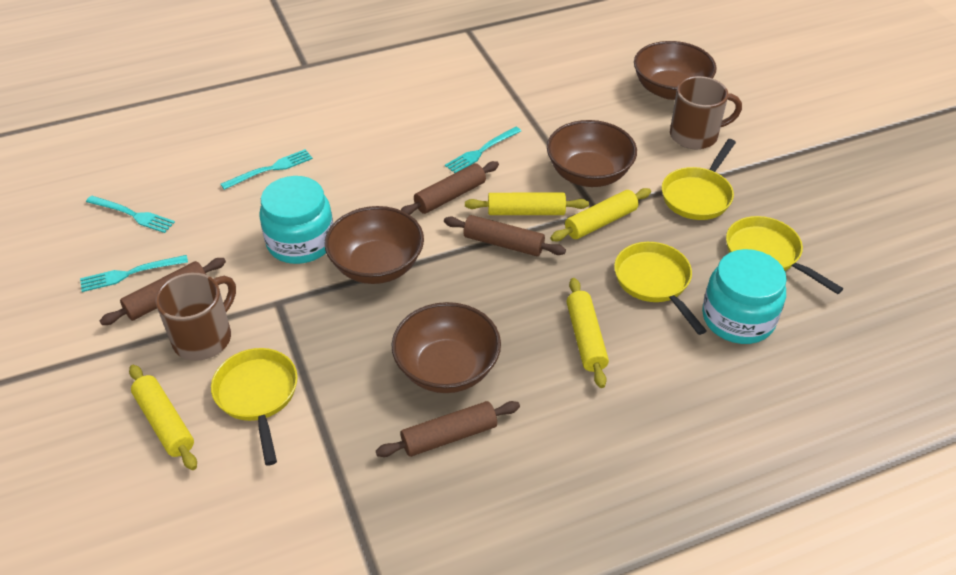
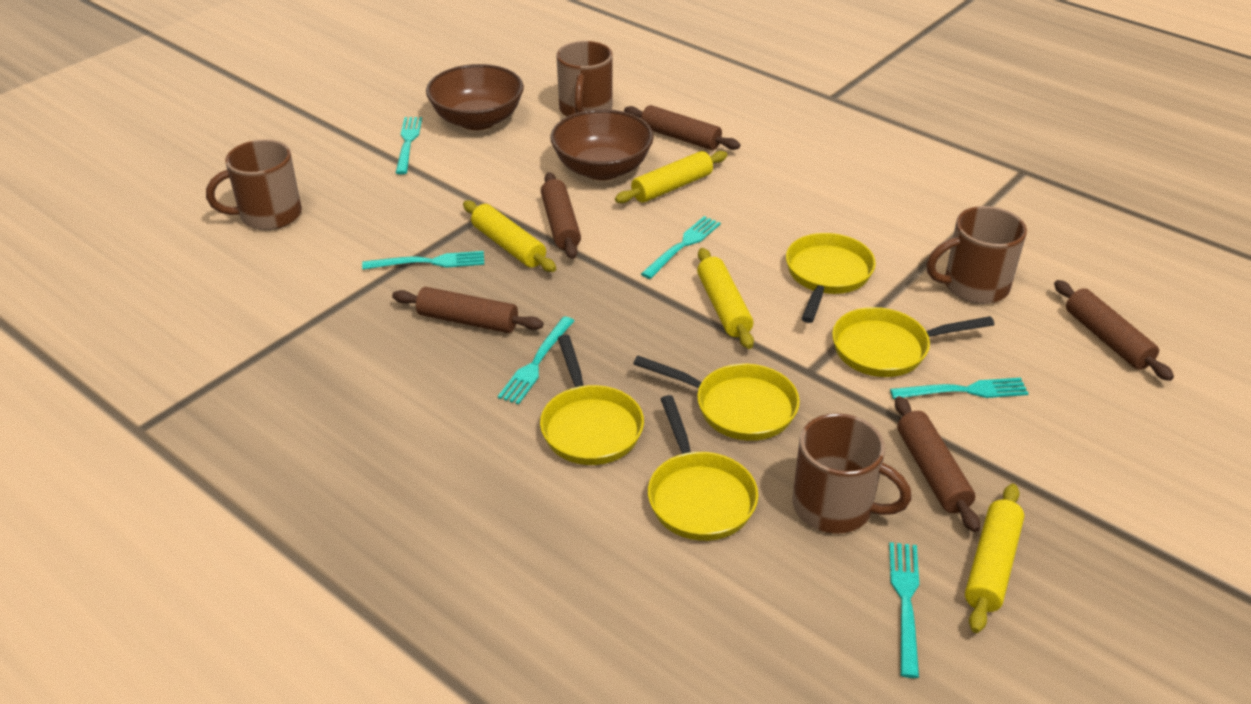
brown bowl: 4 -> 2
brown mug: 2 -> 4
brown rolling pin: 4 -> 5
turquoise fork: 4 -> 6
turquoise jar: 2 -> 0
yellow pan: 4 -> 5

